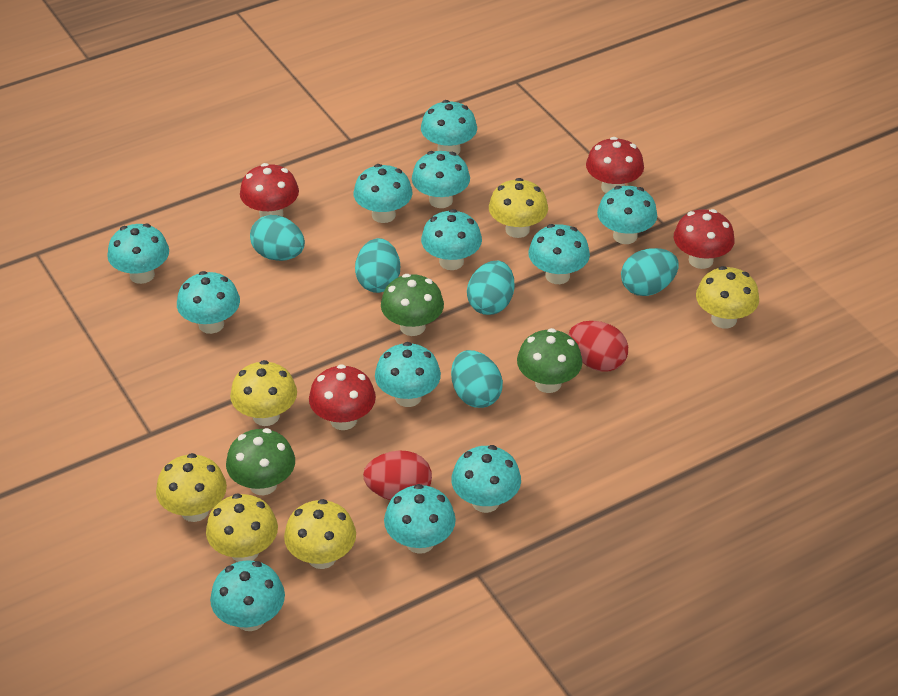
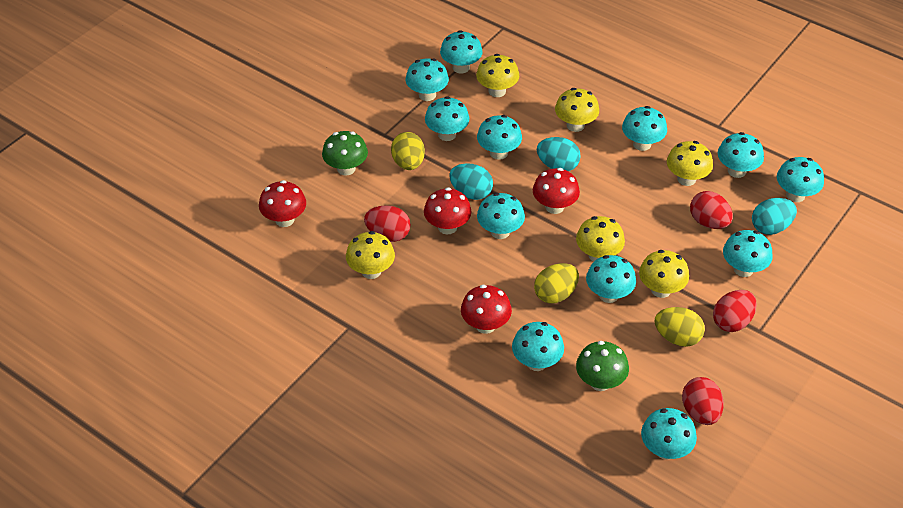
green mushroom: 3 -> 2
red egg: 2 -> 4
turquoise egg: 5 -> 3
yellow egg: 0 -> 3

